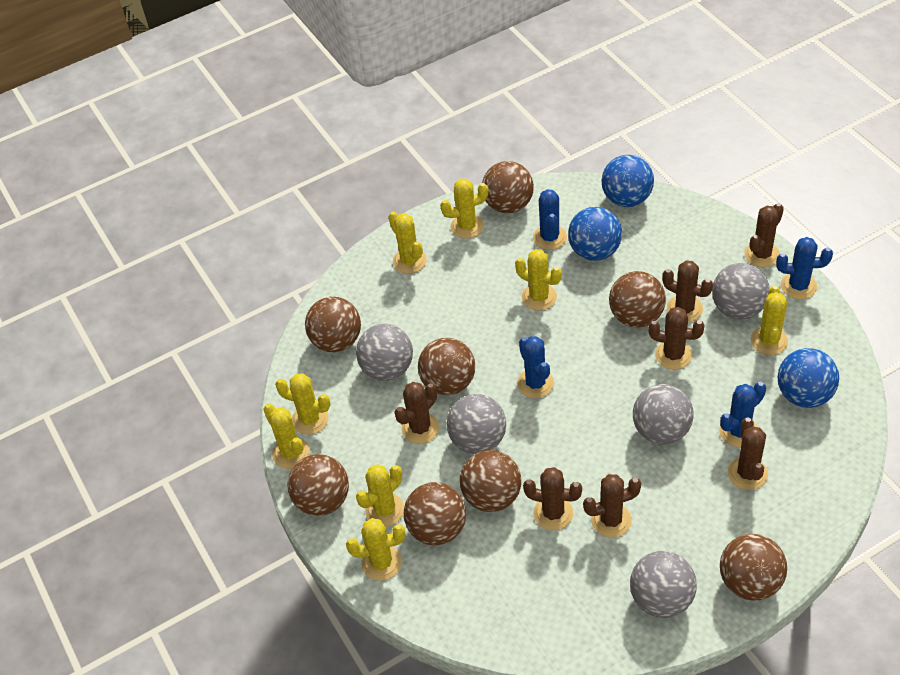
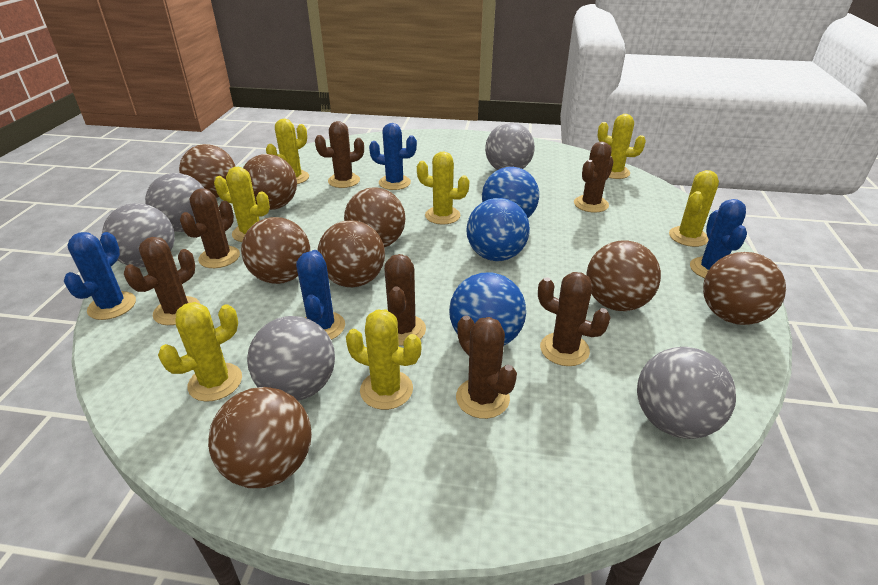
yellow cactus: 8 -> 7

